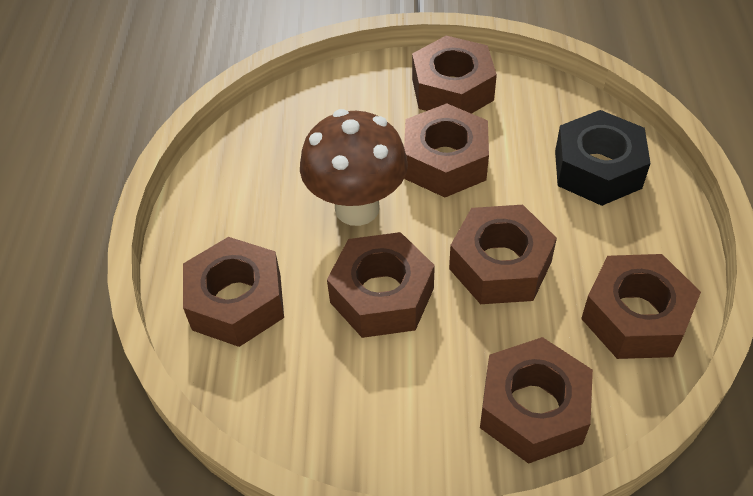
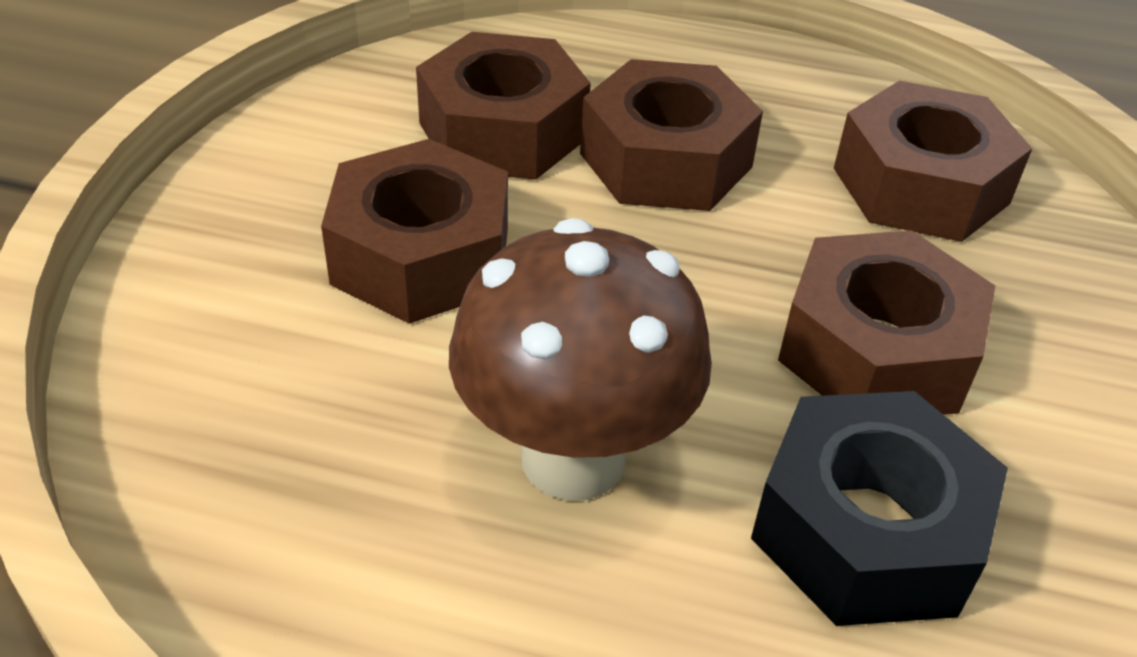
brown nut: 7 -> 5

